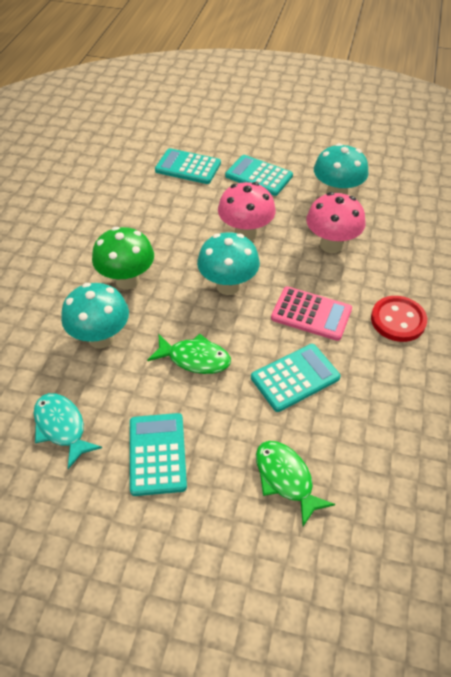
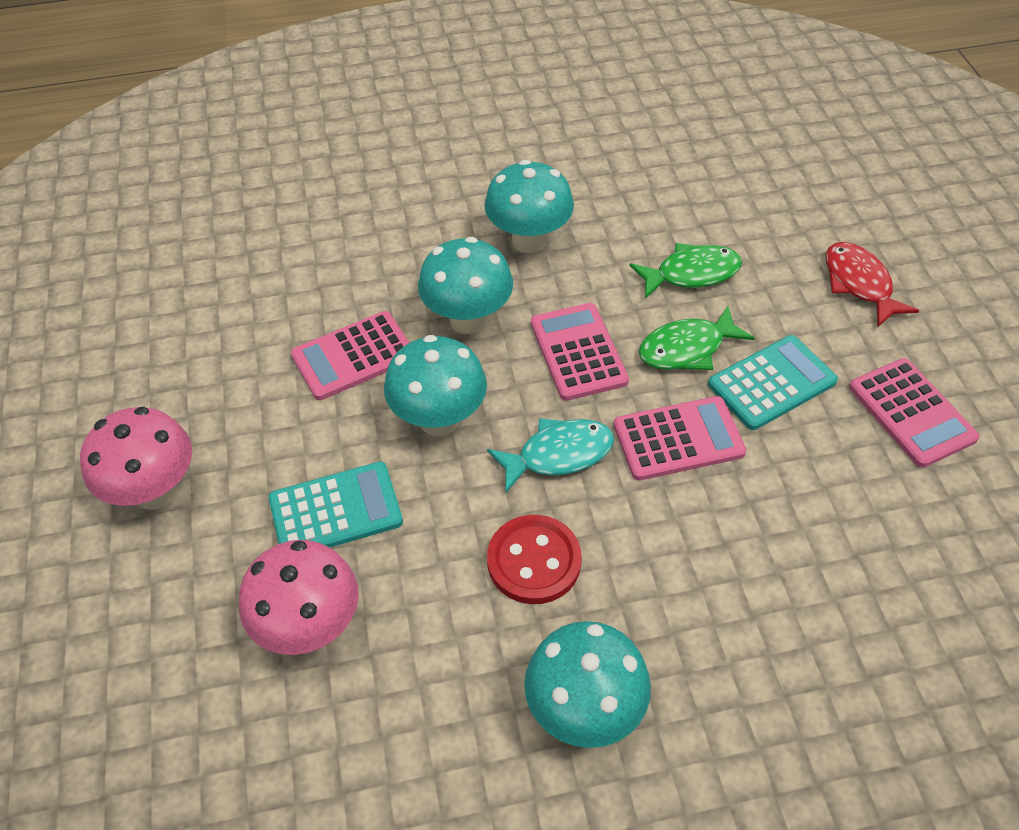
green mushroom: 1 -> 0
pink calculator: 1 -> 4
red fish: 0 -> 1
turquoise calculator: 4 -> 2
turquoise mushroom: 3 -> 4

